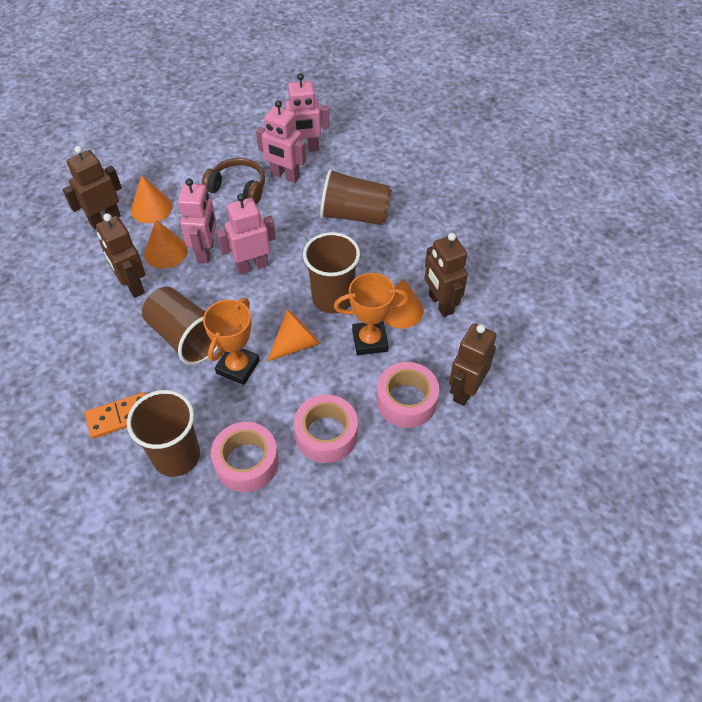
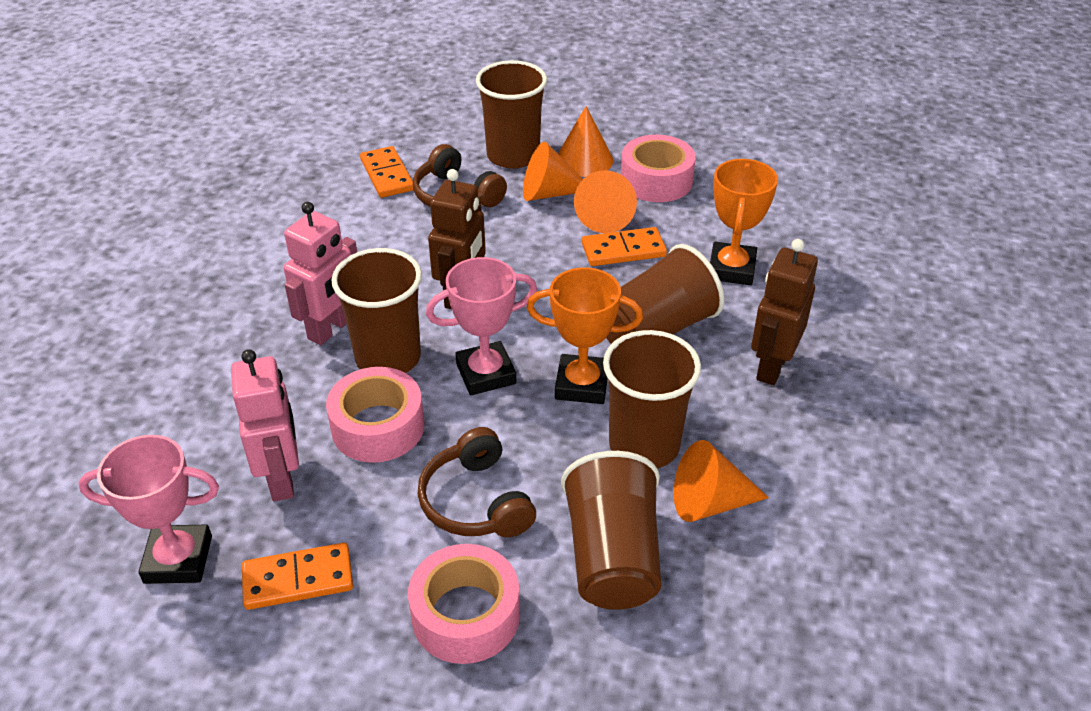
brown cup: 4 -> 5
brown headphones: 1 -> 2
brown robot: 4 -> 2
orange domino: 1 -> 3
pink robot: 4 -> 2
pink trophy: 0 -> 2

